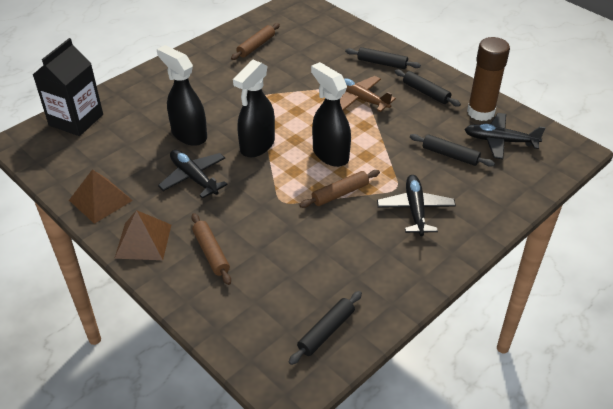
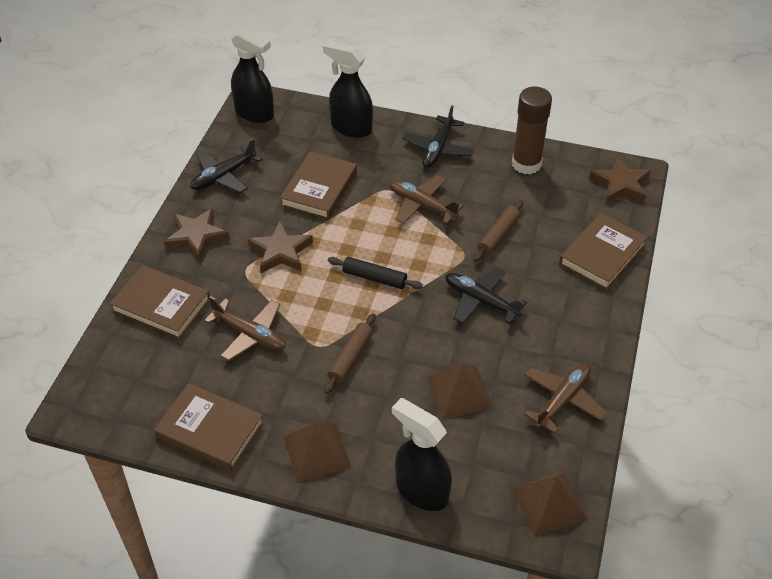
black carton: 1 -> 0
black rolling pin: 4 -> 1
brown book: 0 -> 4
brown plane: 1 -> 3
brown pyramid: 2 -> 3
brown rolling pin: 3 -> 2
brown star: 0 -> 3

